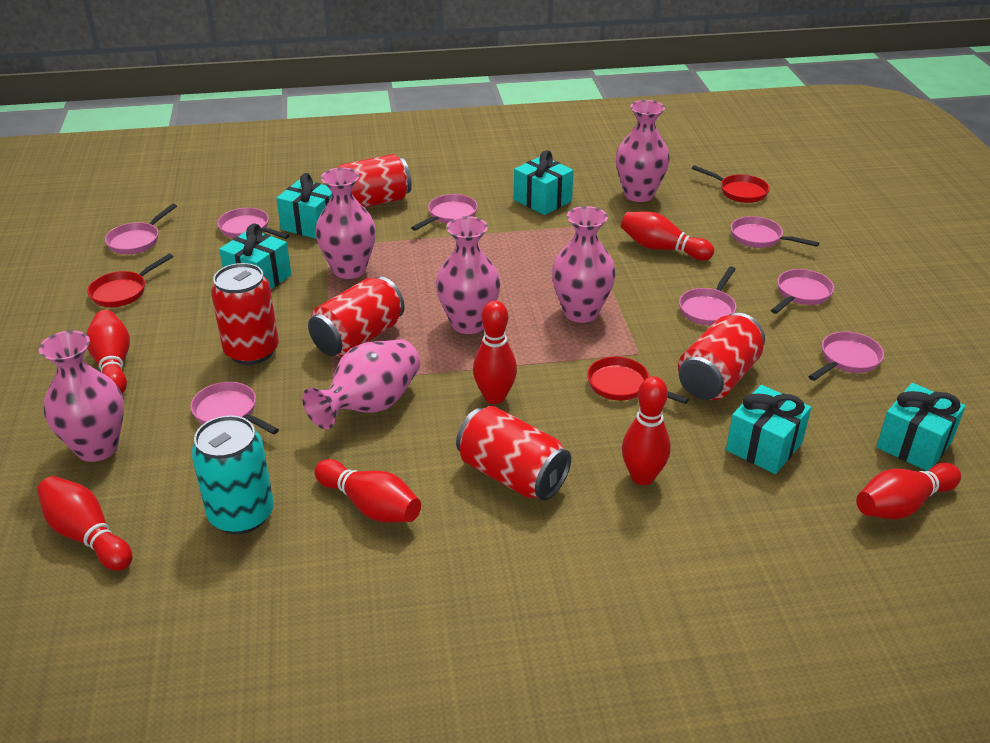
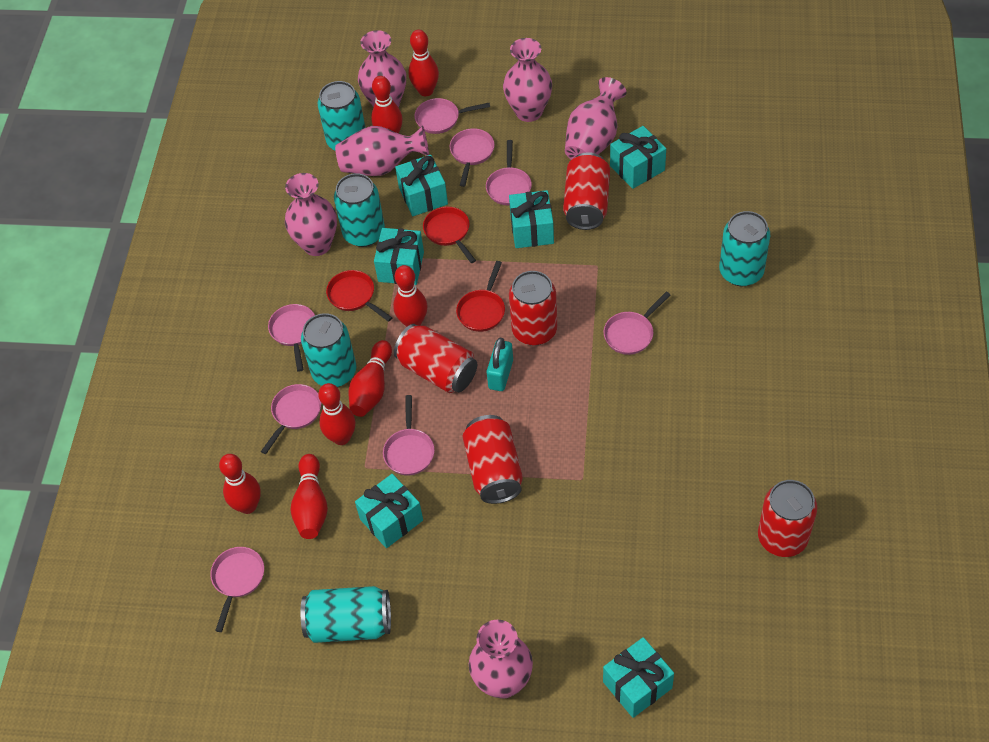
turquoise can: 1 -> 5
turquoise gift: 5 -> 6
turquoise padlock: 0 -> 1

